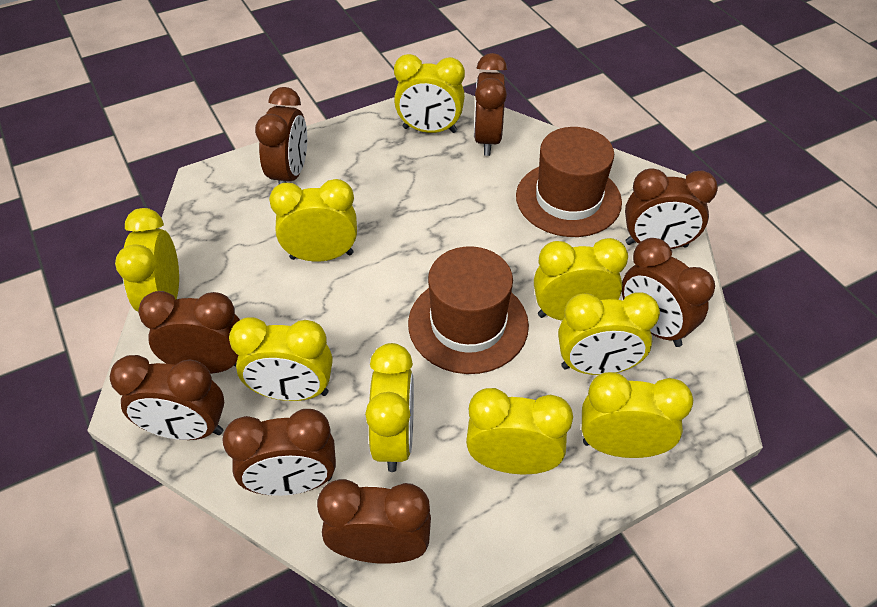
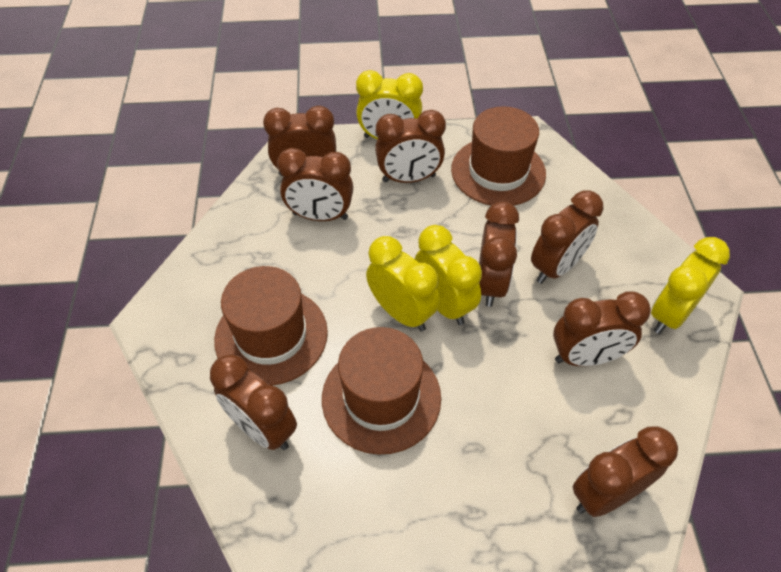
brown hat: 2 -> 3
yellow clock: 9 -> 4

